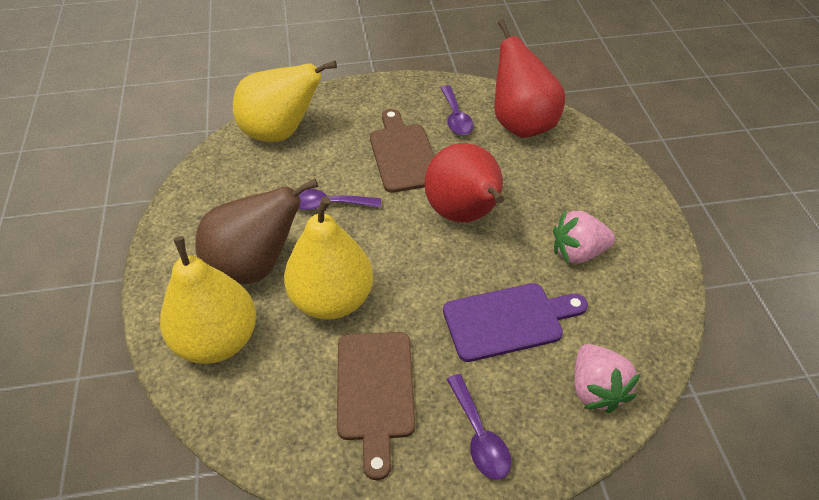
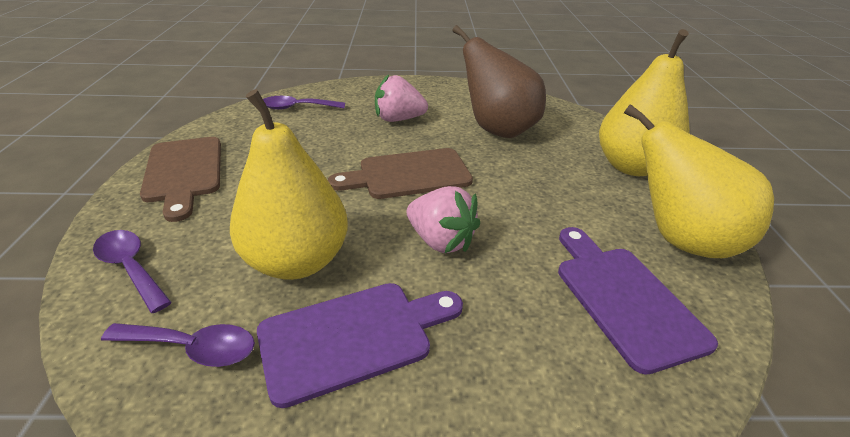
purple cutting board: 1 -> 2
red pear: 2 -> 0

